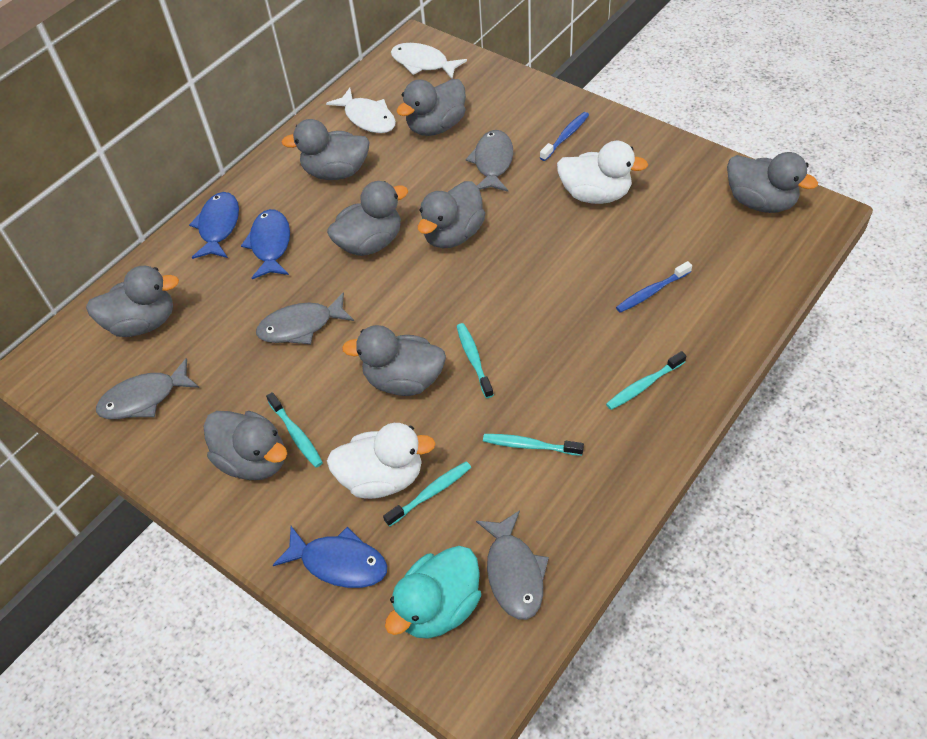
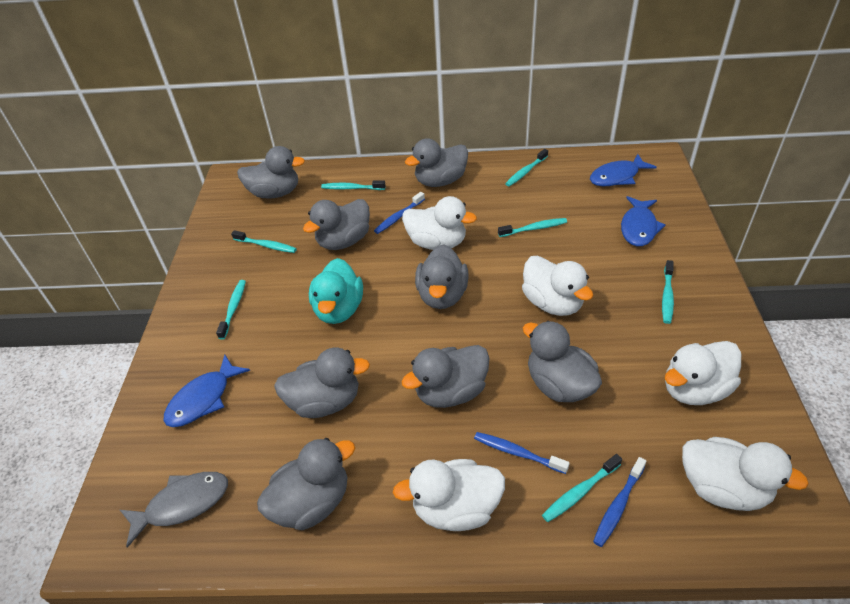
blue toothbrush: 2 -> 3
grey fish: 4 -> 1
turquoise toothbrush: 5 -> 7
white duck: 2 -> 5
white fish: 2 -> 0

